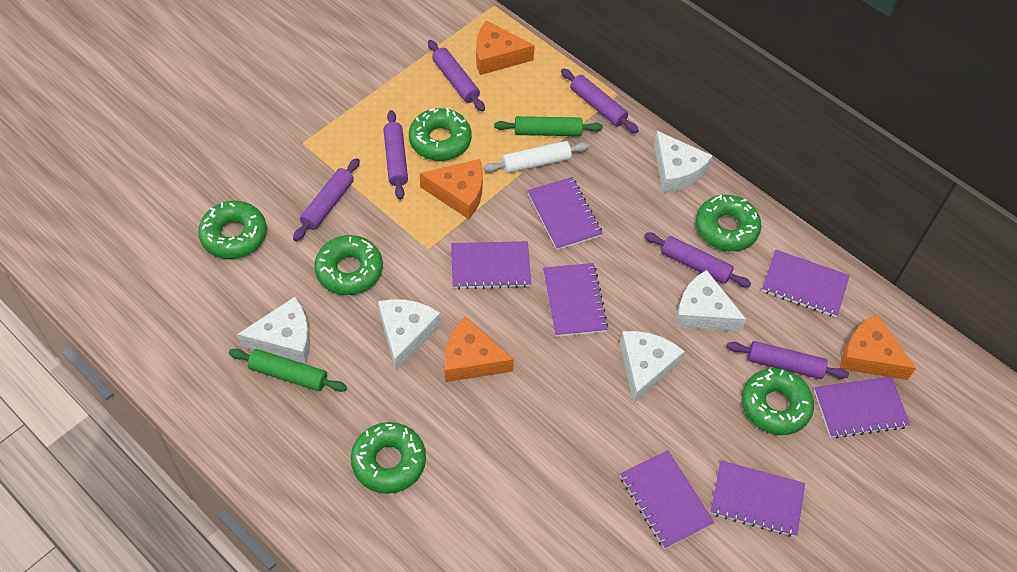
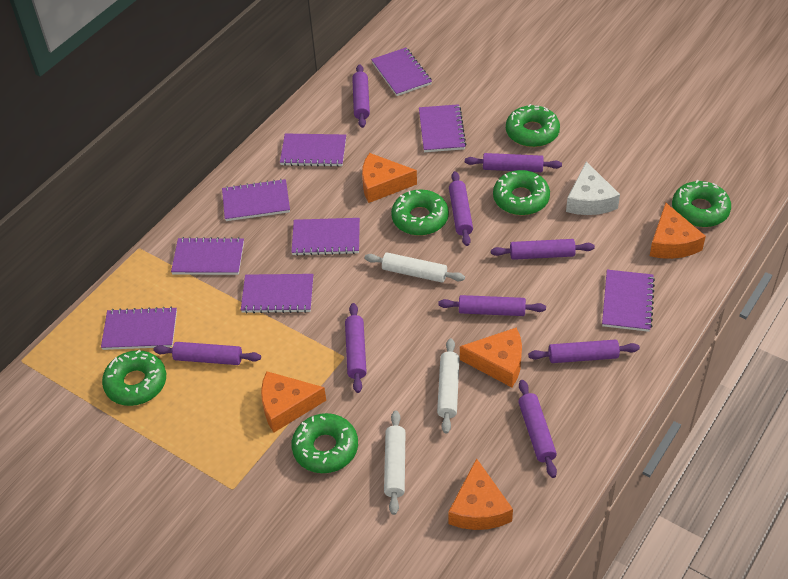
green rolling pin: 2 -> 0
orange cheese: 4 -> 5
purple notebook: 7 -> 9
purple rolling pin: 6 -> 9
white cheese: 5 -> 1
white rolling pin: 1 -> 3

